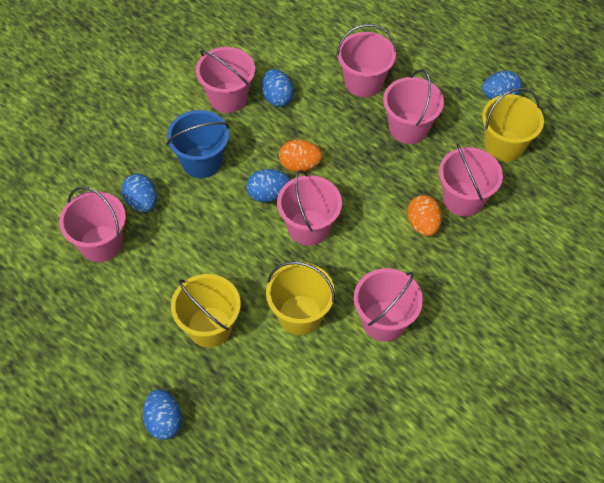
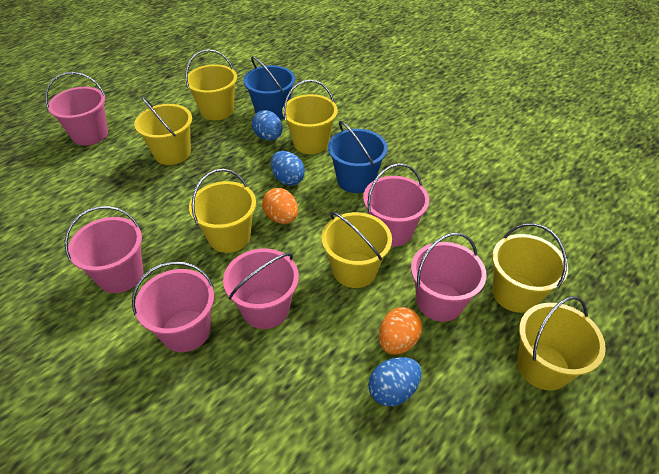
blue bucket: 1 -> 2
blue egg: 5 -> 3
pink bucket: 7 -> 6
yellow bucket: 3 -> 7

